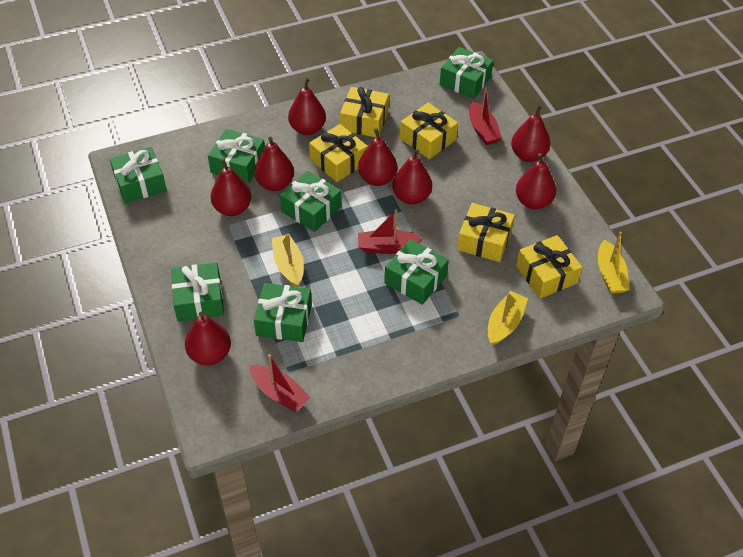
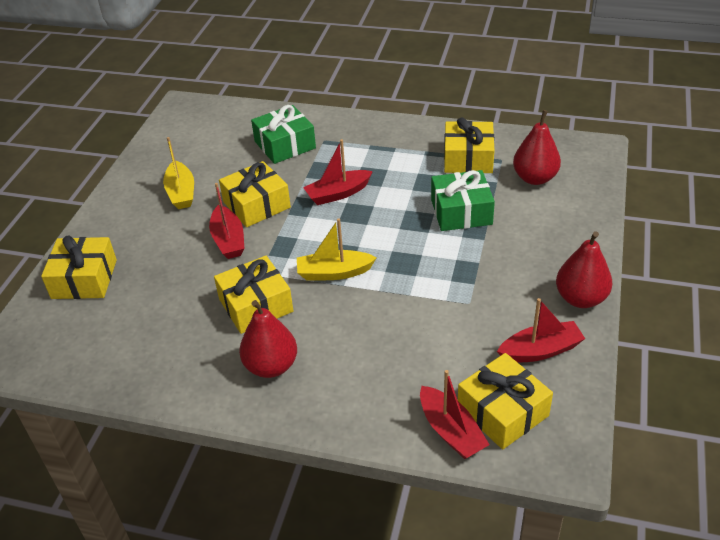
green gift: 7 -> 2
red boat: 3 -> 4
red pear: 8 -> 3
yellow boat: 3 -> 2

